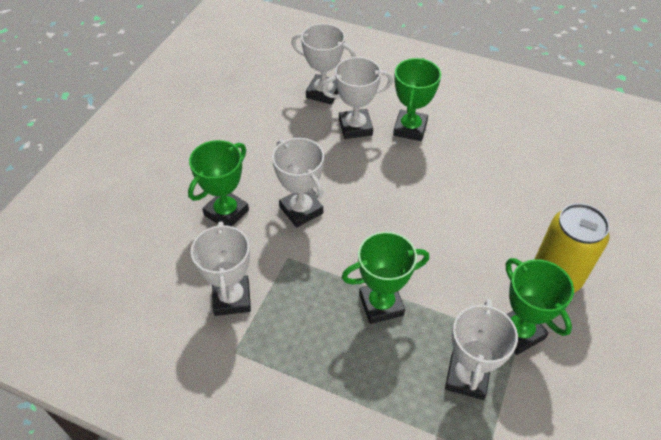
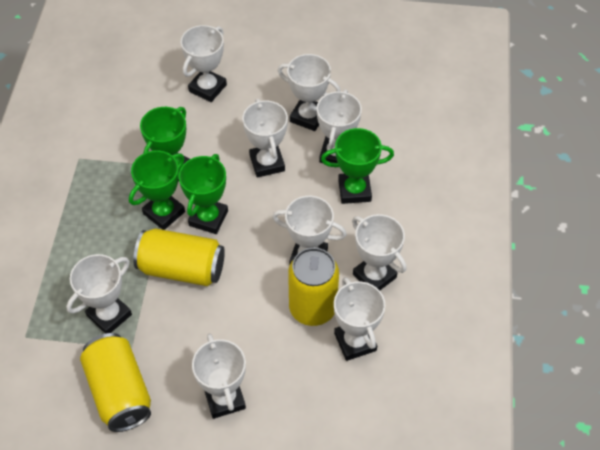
white trophy: 5 -> 9
yellow can: 1 -> 3

